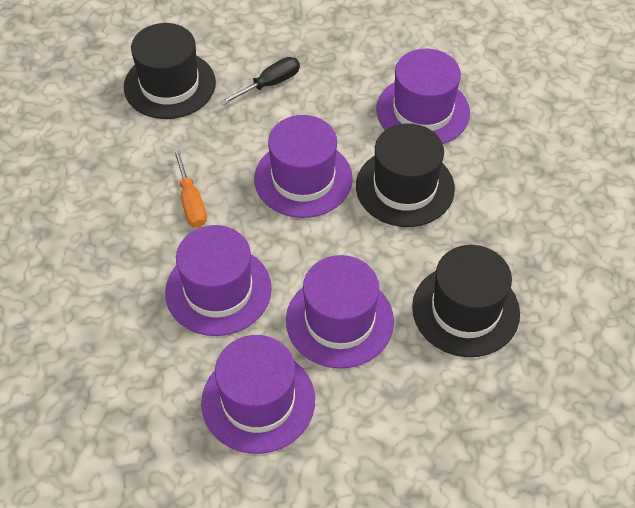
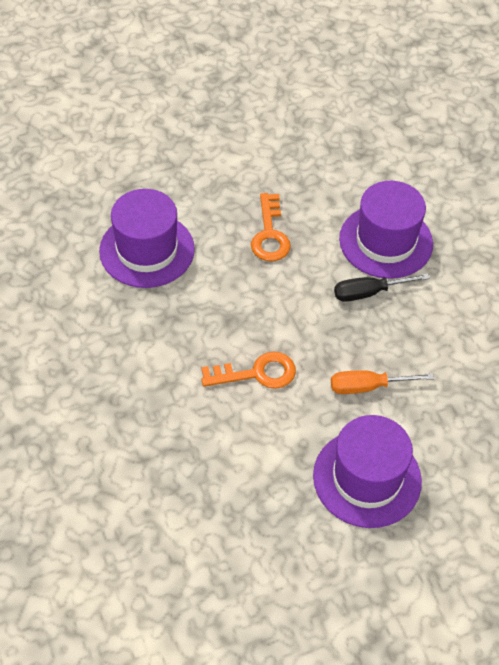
black hat: 3 -> 0
orange key: 0 -> 2
purple hat: 5 -> 3

